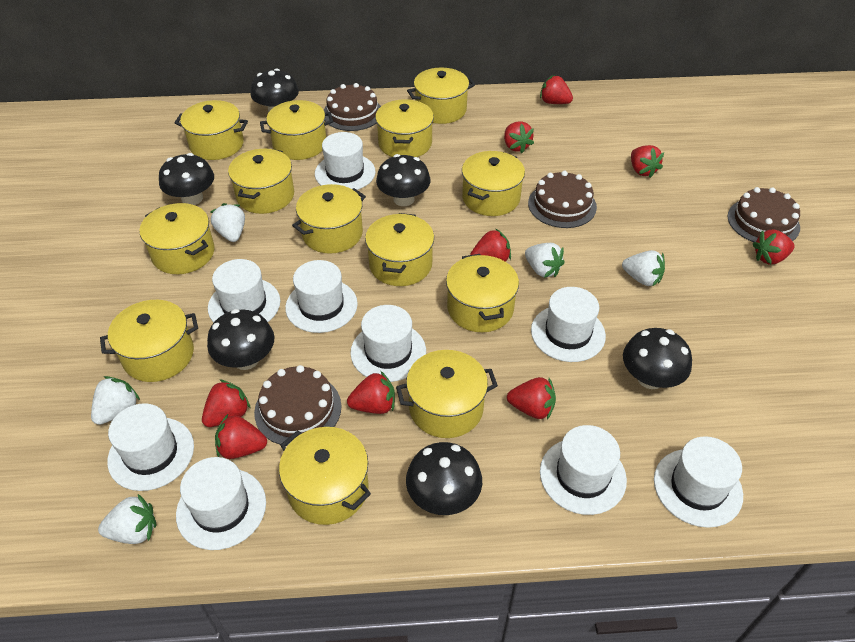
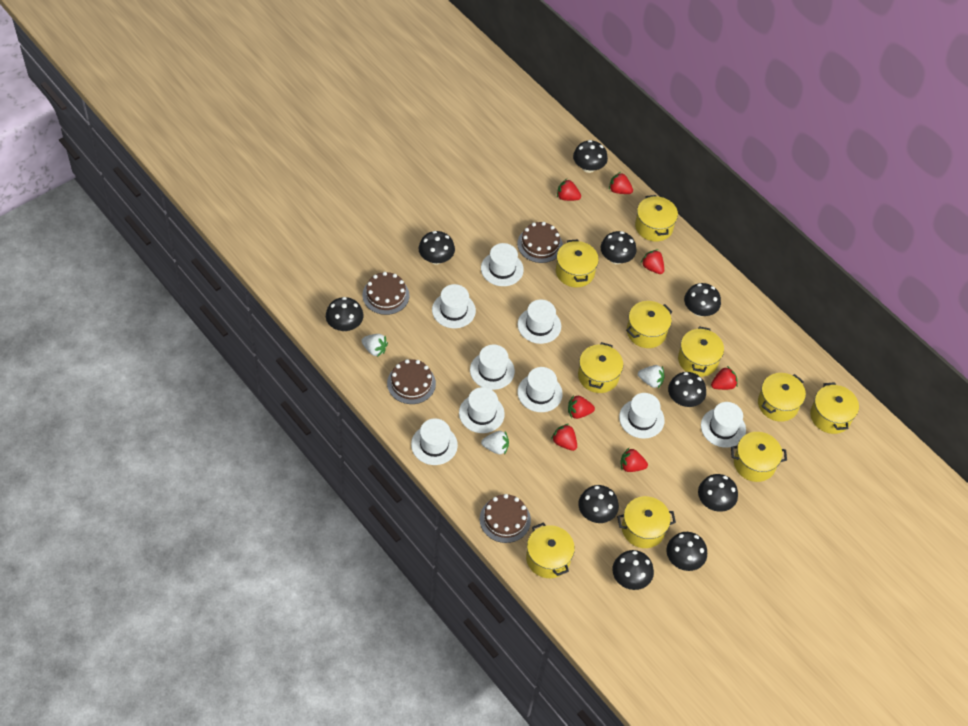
black mushroom: 6 -> 10
red strawberry: 9 -> 7
white strawberry: 5 -> 3
yellow pot: 13 -> 10

